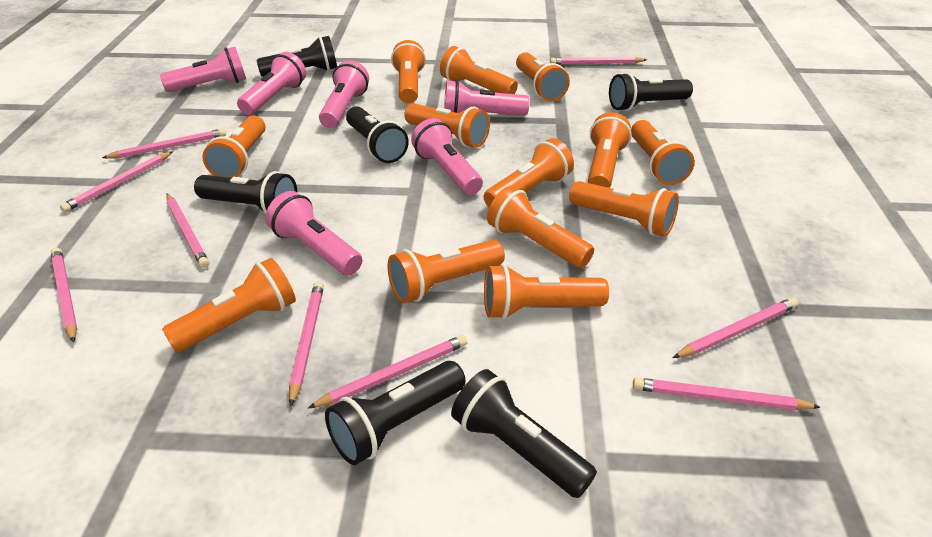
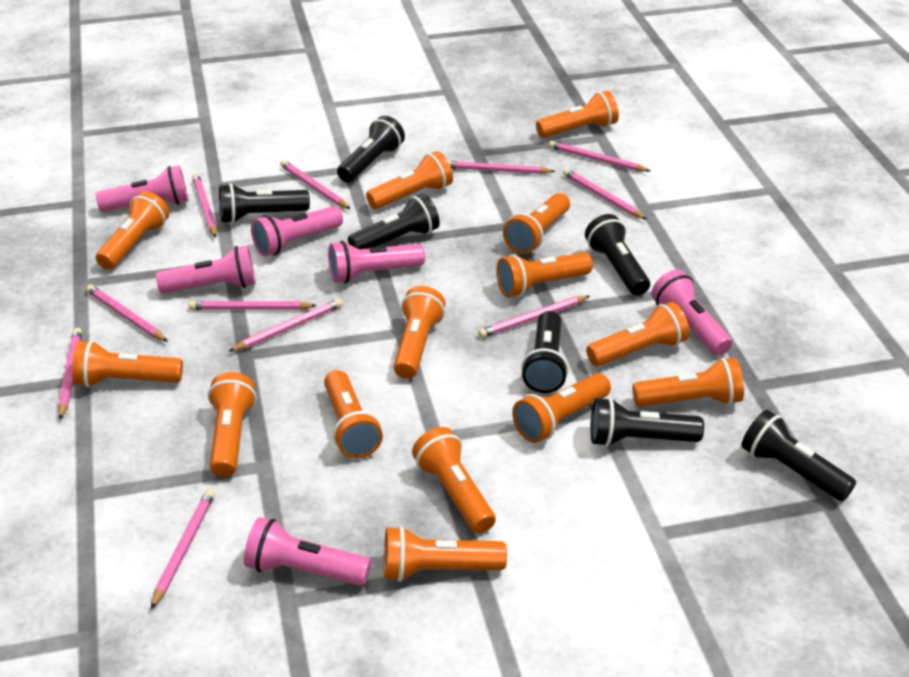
black flashlight: 6 -> 7
orange flashlight: 13 -> 14
pink pencil: 9 -> 11

